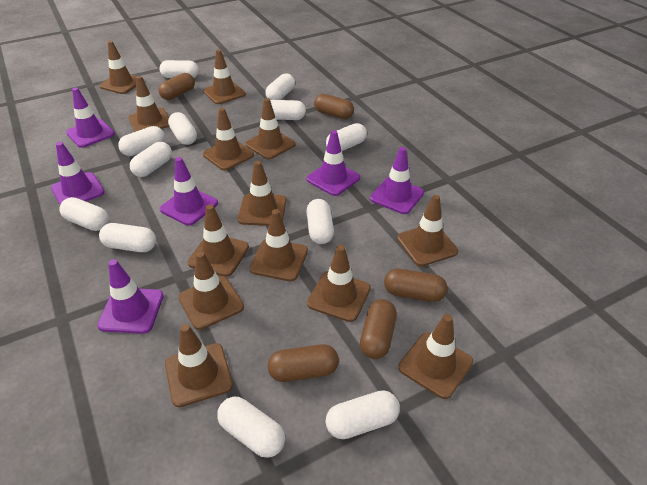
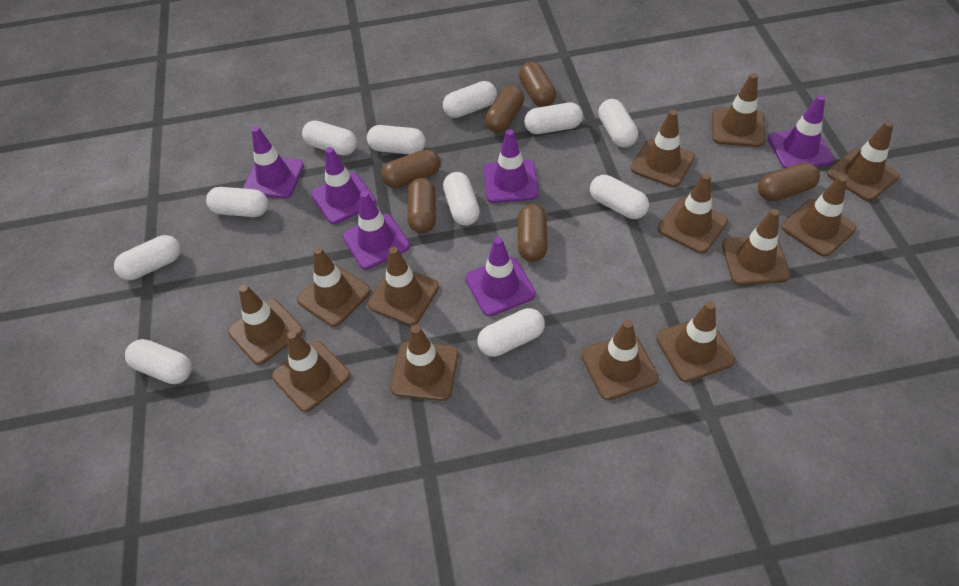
brown capsule: 5 -> 6
white capsule: 12 -> 11

